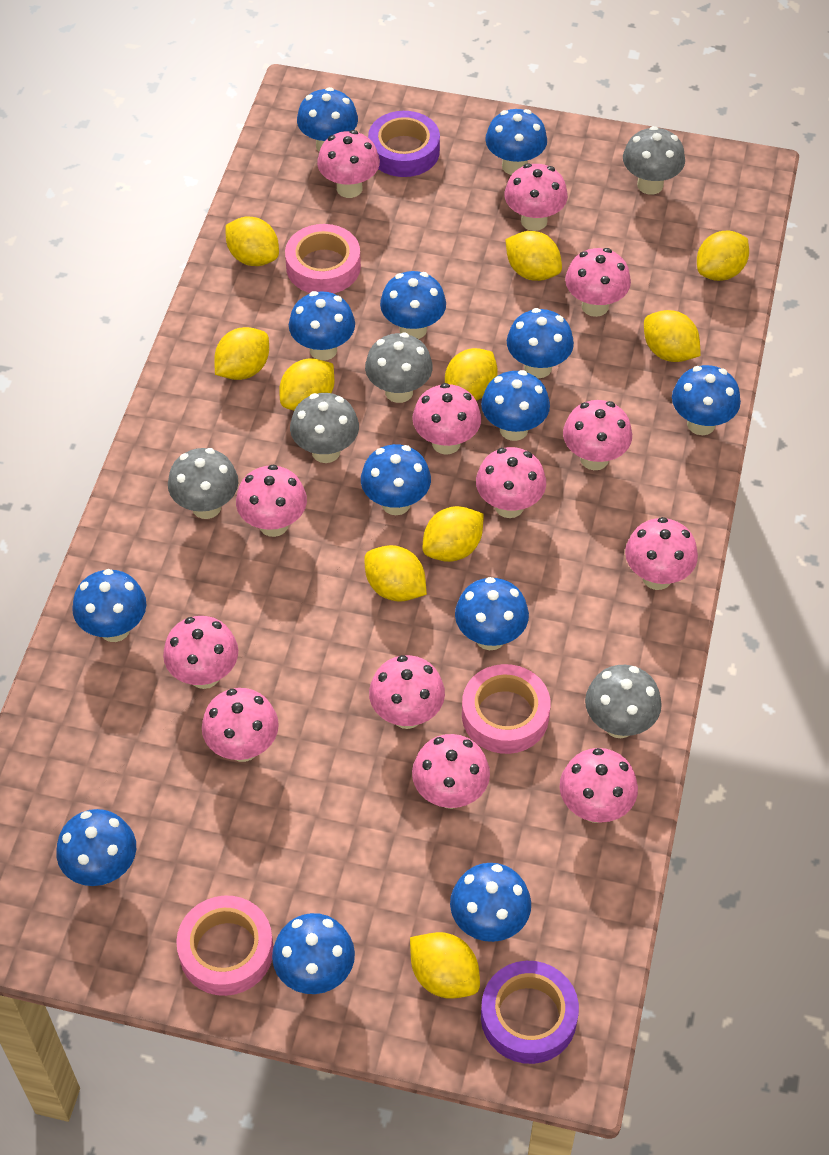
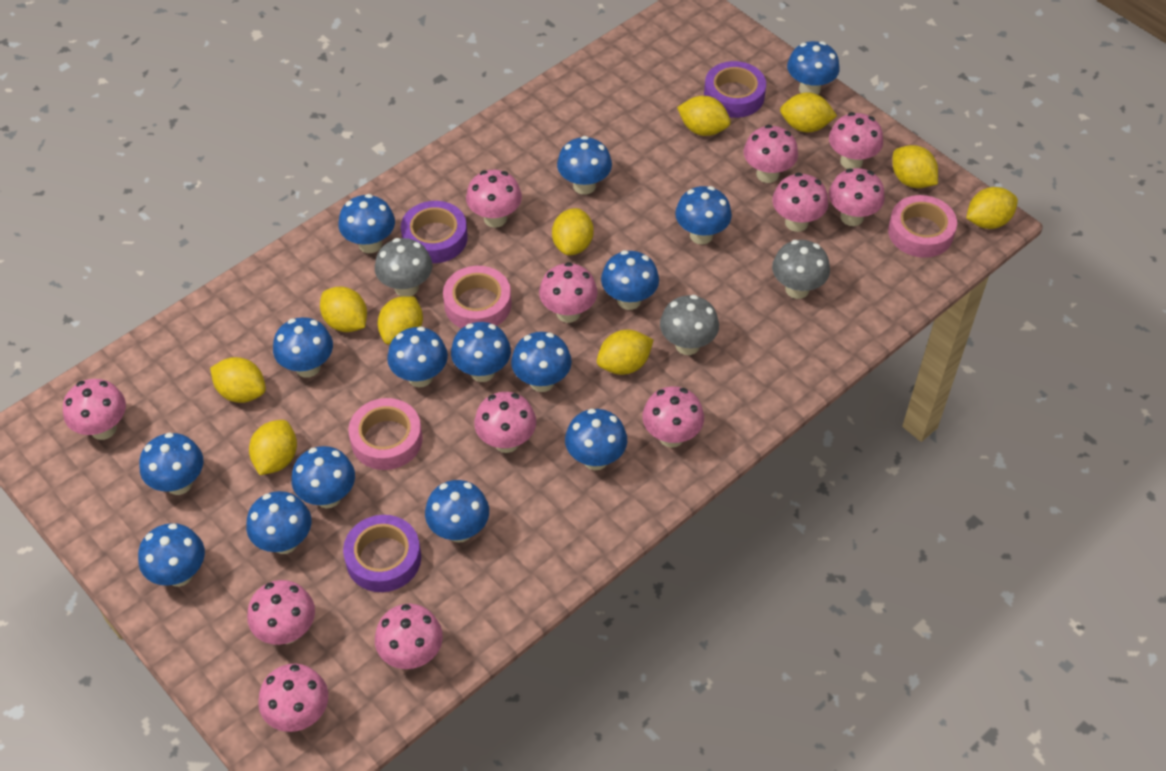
blue mushroom: 13 -> 15
grey mushroom: 5 -> 3
pink mushroom: 13 -> 12
purple tape: 2 -> 3

